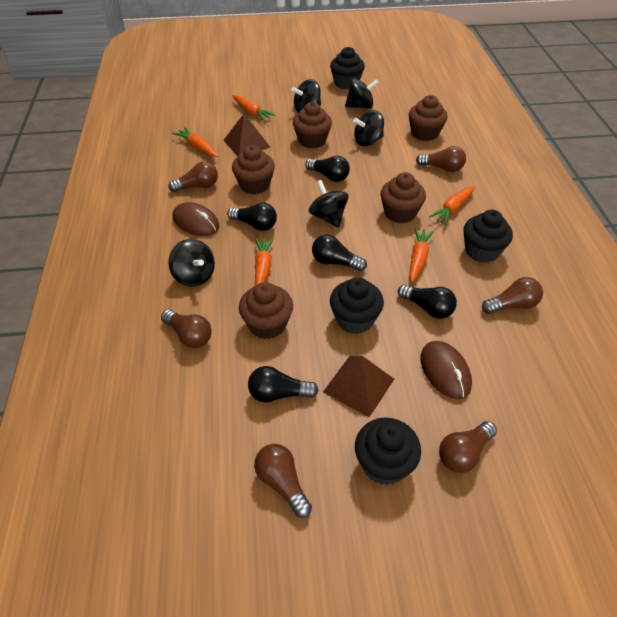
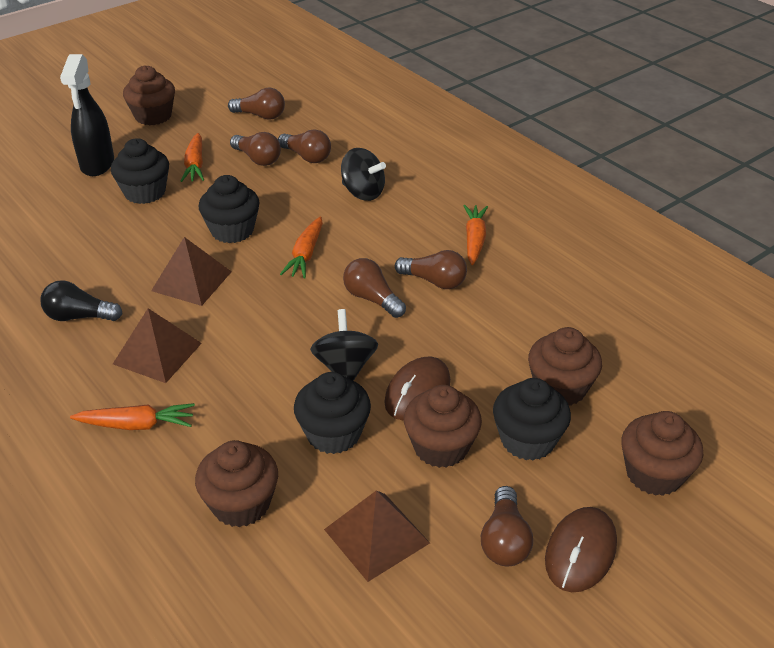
black light bulb: 5 -> 1
black spinning top: 5 -> 2
black spray bottle: 0 -> 1
brown pyramid: 2 -> 3
orange carrot: 5 -> 4

